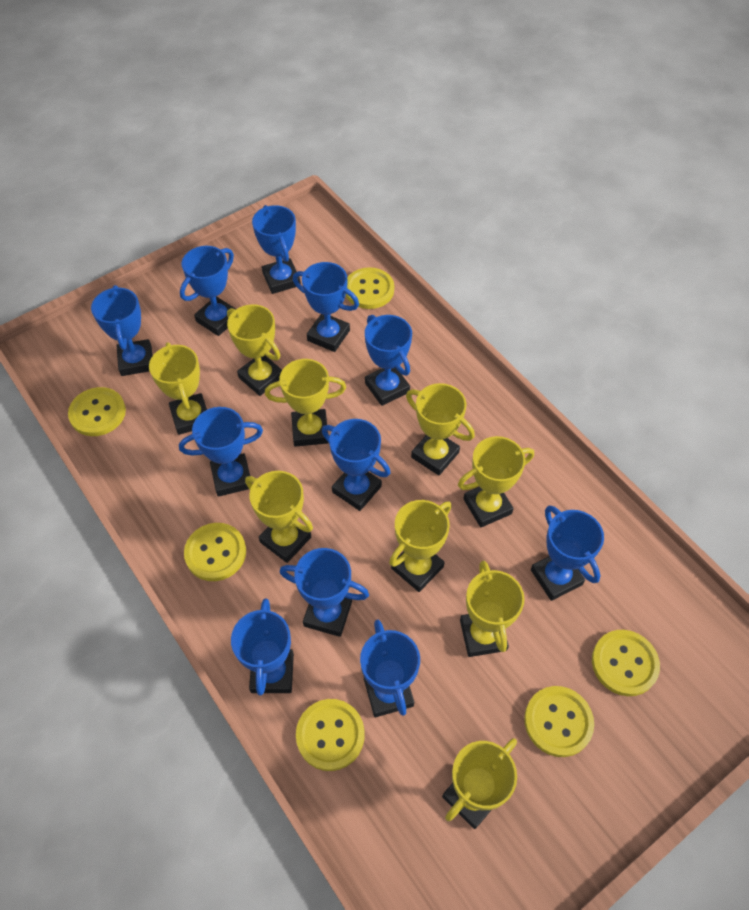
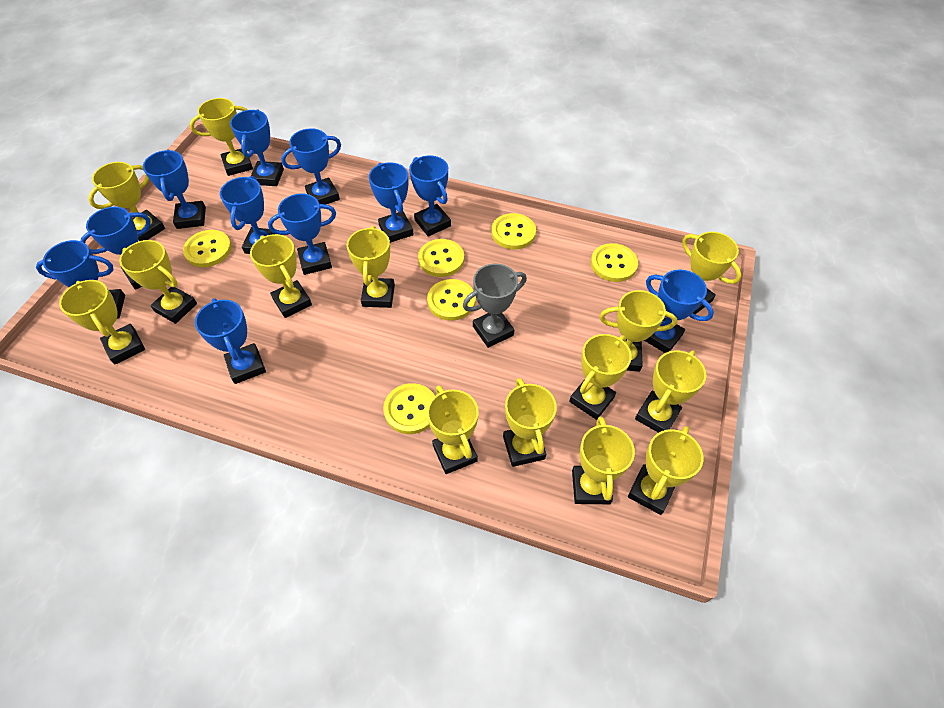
grey trophy: 0 -> 1
yellow trophy: 9 -> 14

